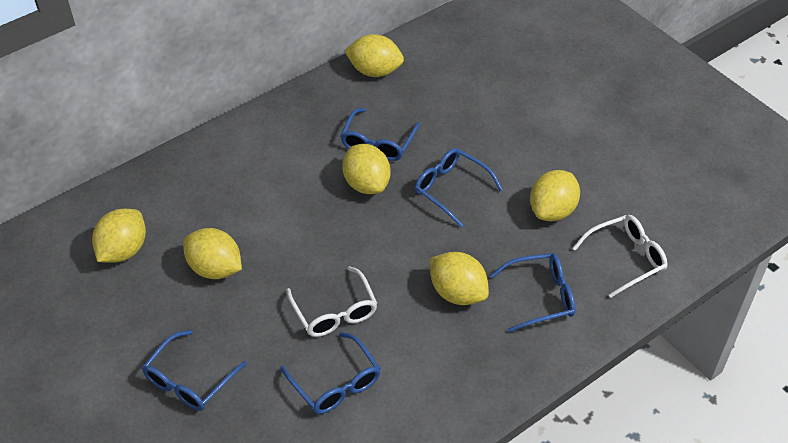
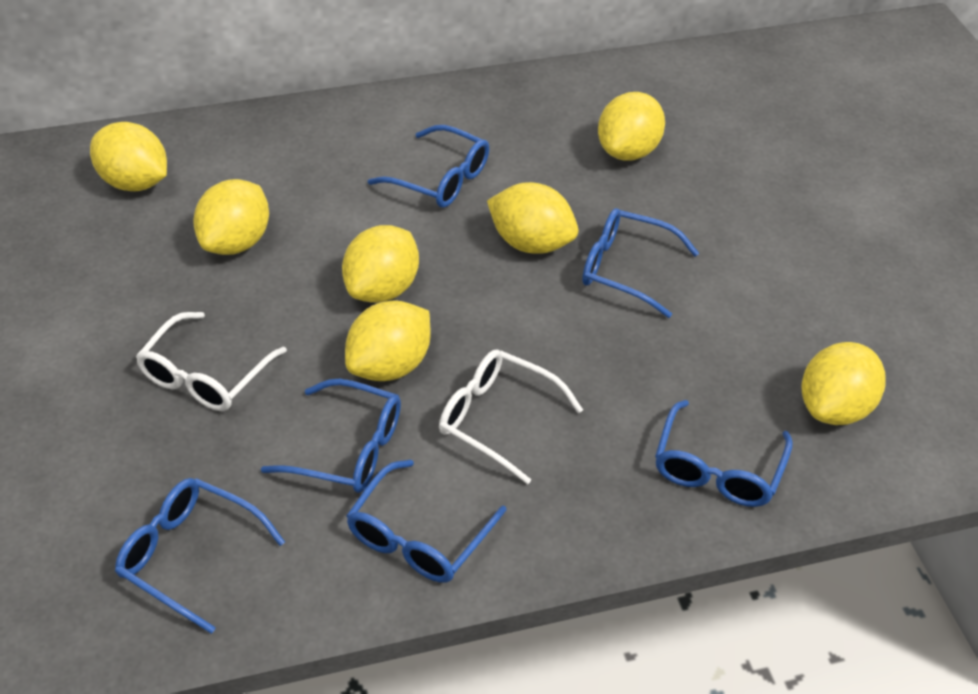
blue glasses: 5 -> 6
yellow lemon: 6 -> 7

